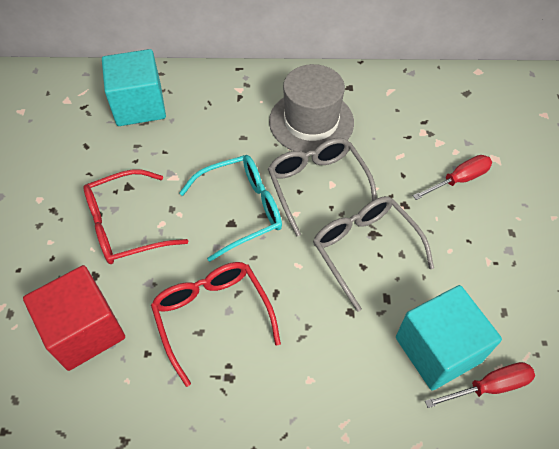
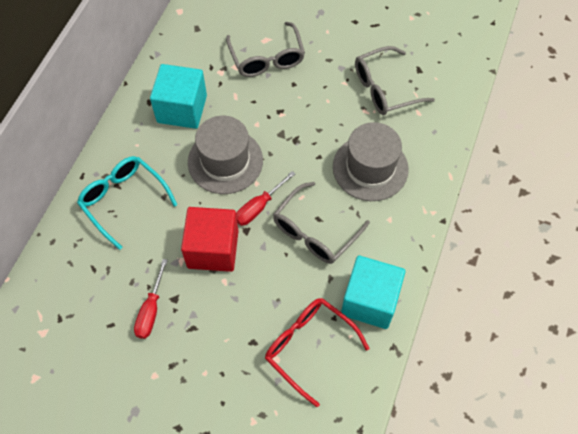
grey glasses: 2 -> 3
grey hat: 1 -> 2
red glasses: 2 -> 1

